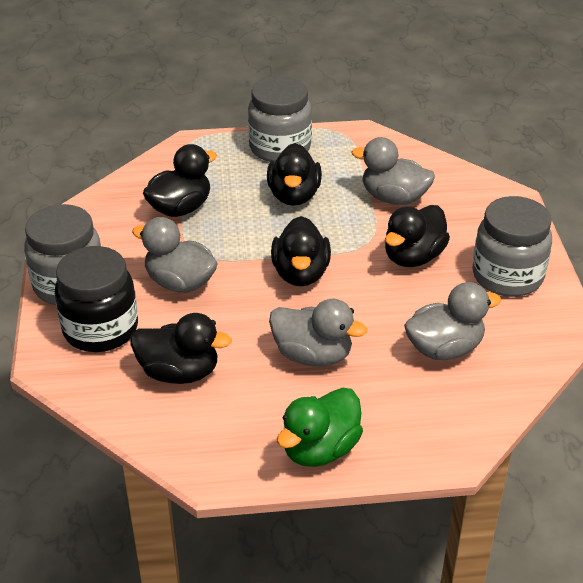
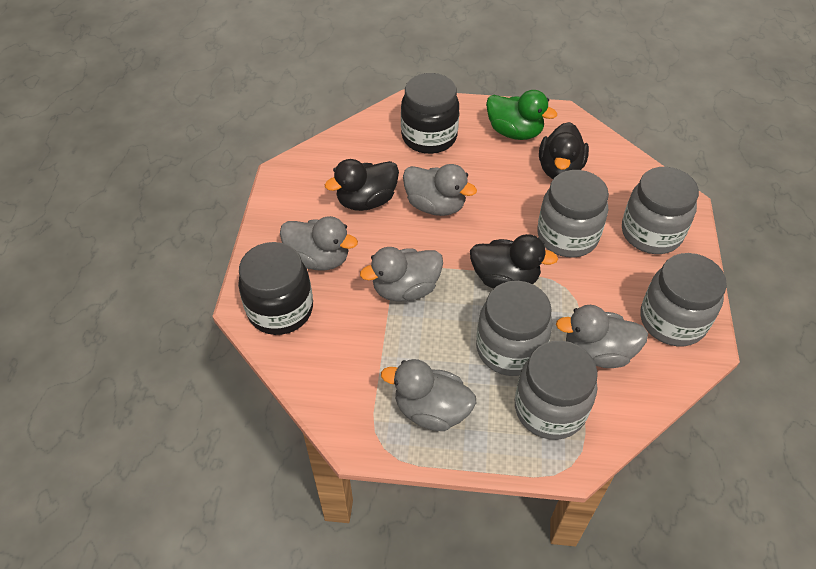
black duck: 5 -> 3
black jar: 1 -> 2
grey duck: 4 -> 5
grey jar: 3 -> 5

